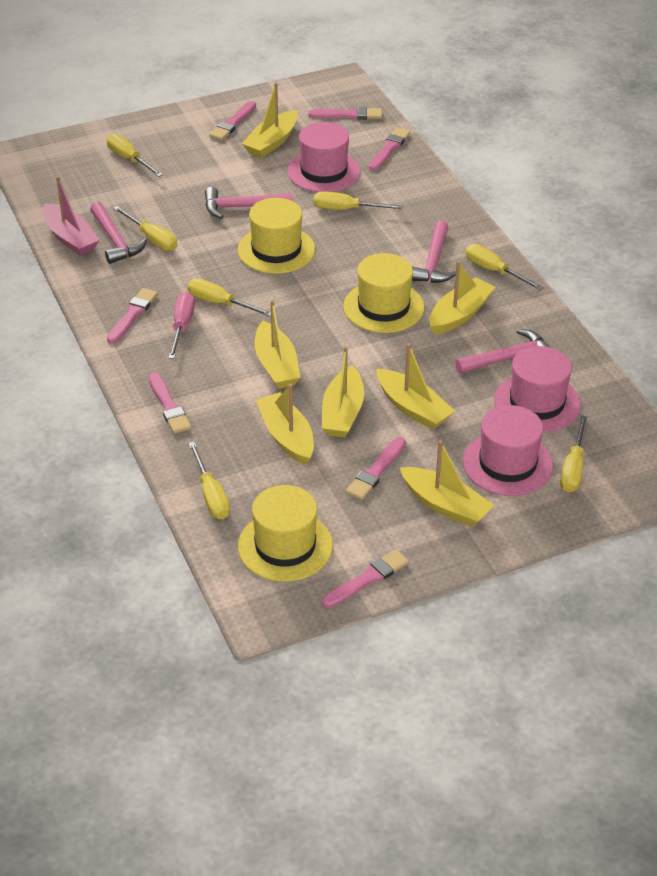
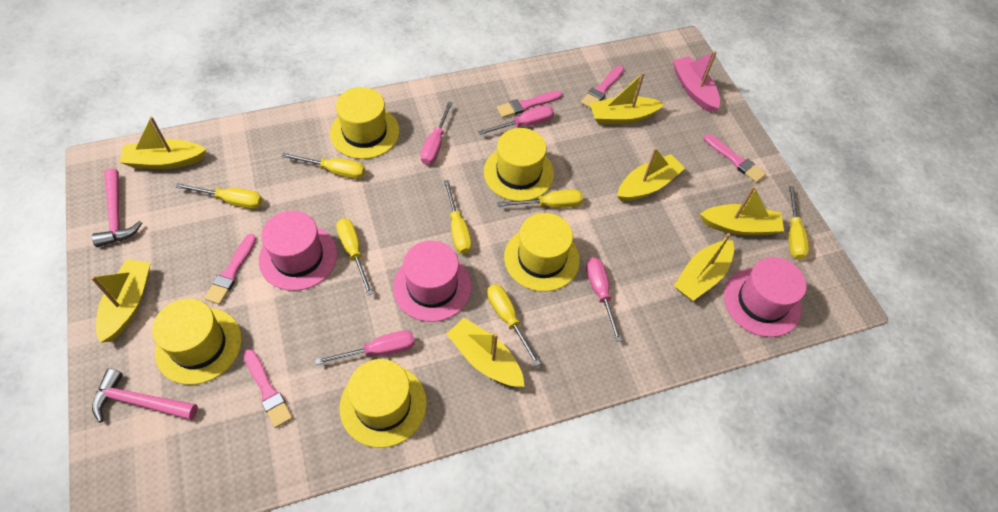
pink brush: 7 -> 5
pink hammer: 4 -> 2
pink screwdriver: 1 -> 4
yellow hat: 3 -> 5

